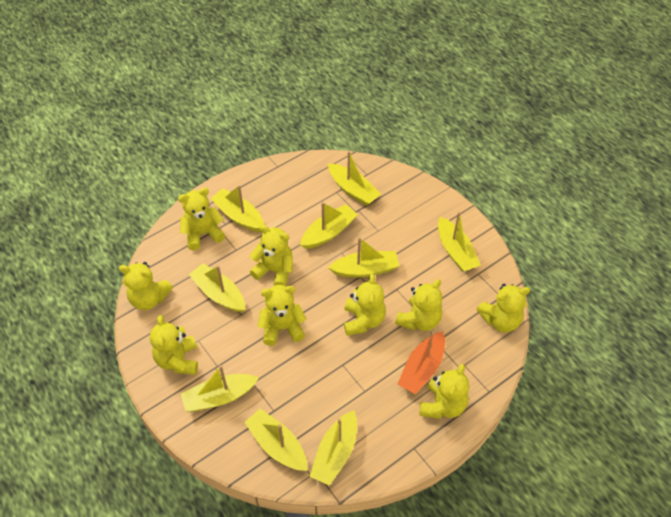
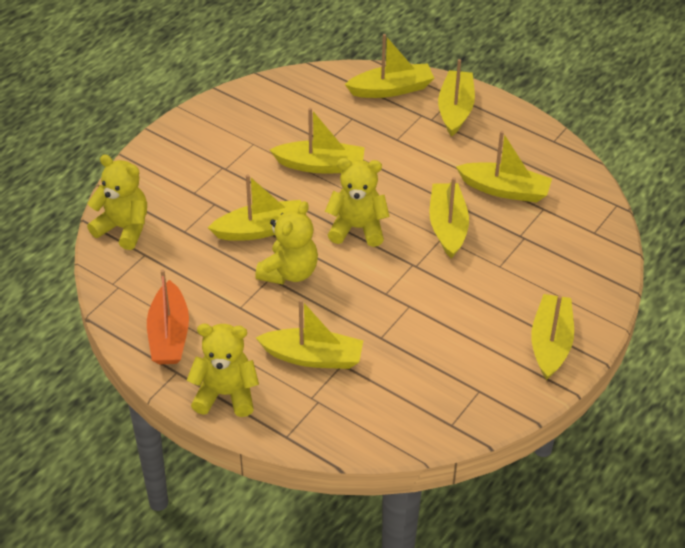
yellow boat: 9 -> 8
yellow teddy bear: 9 -> 4

